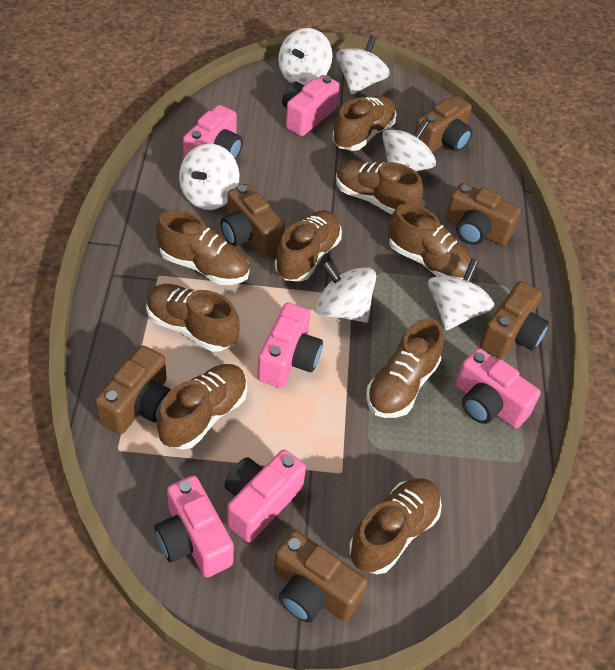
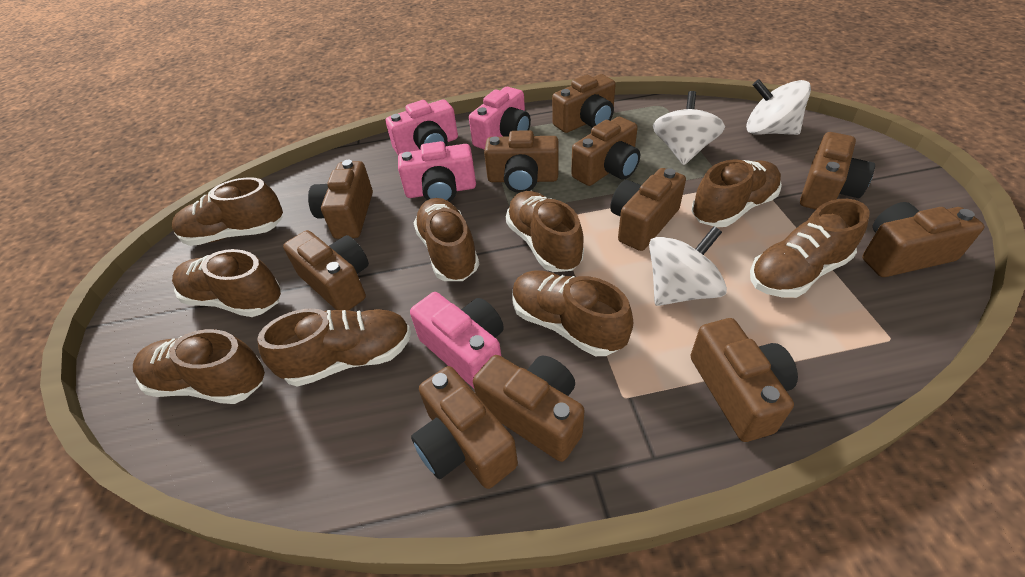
brown camera: 6 -> 11
pink camera: 6 -> 4
white spinning top: 6 -> 3

